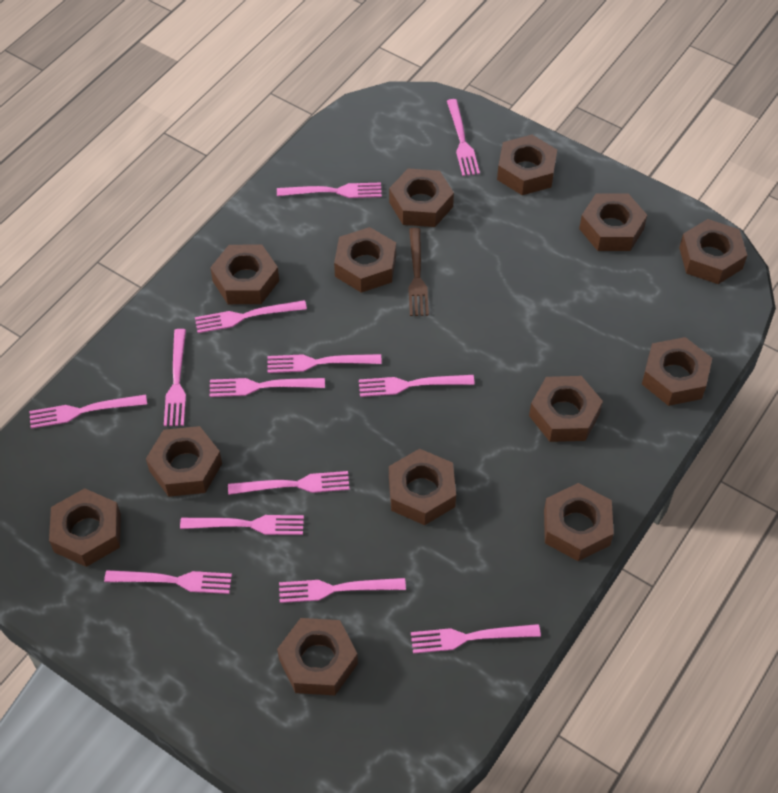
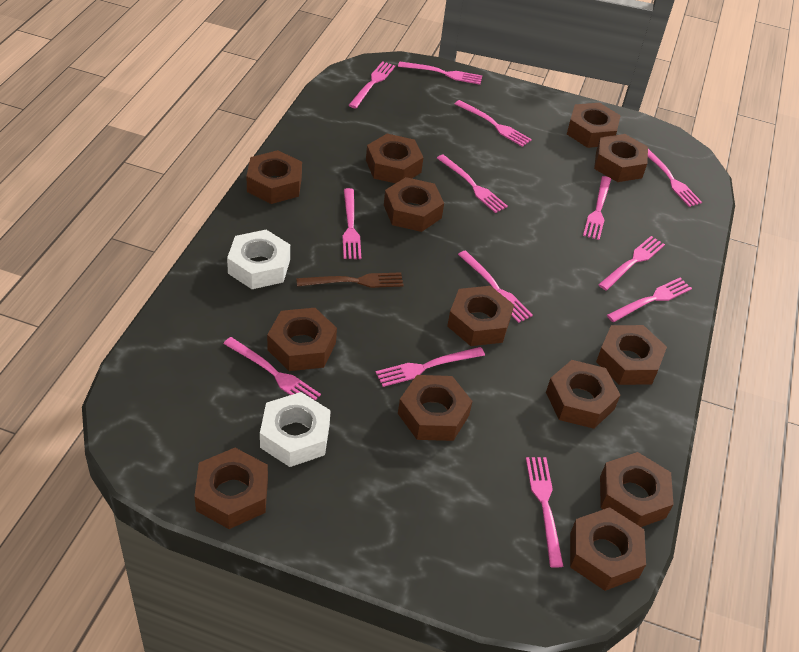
white nut: 0 -> 2

